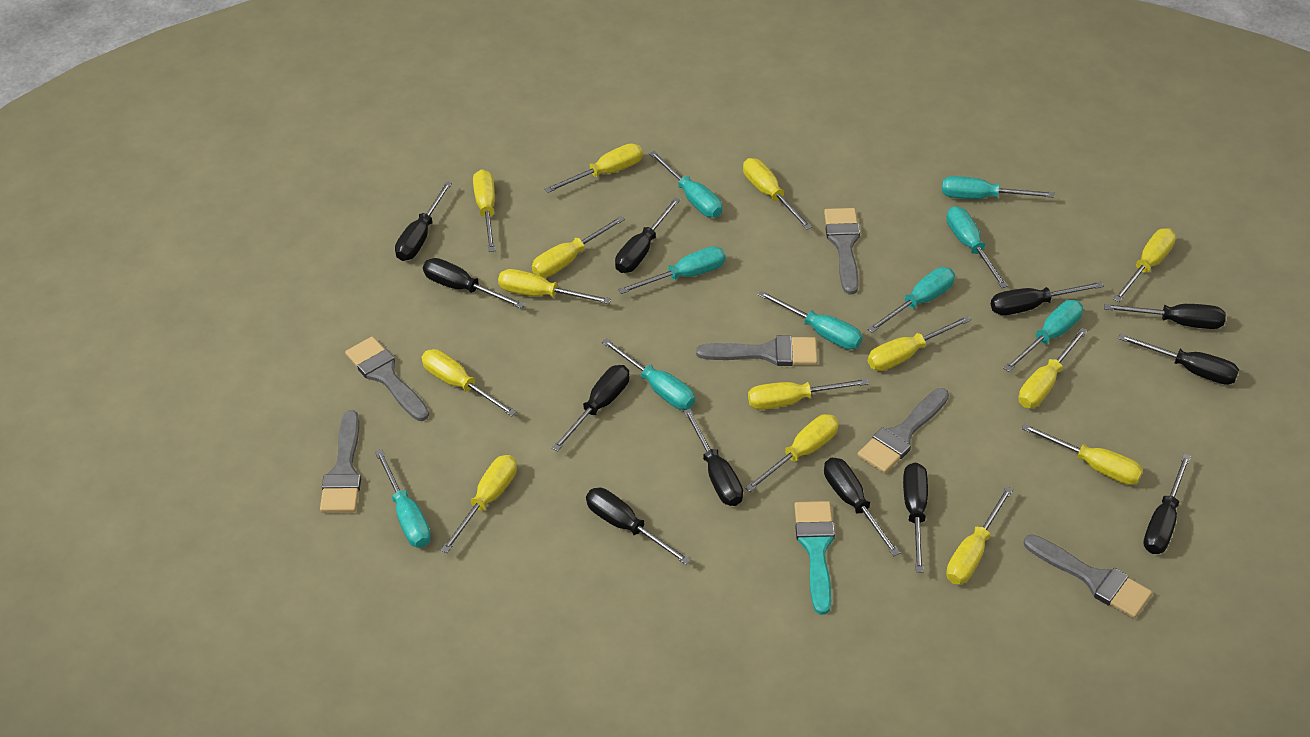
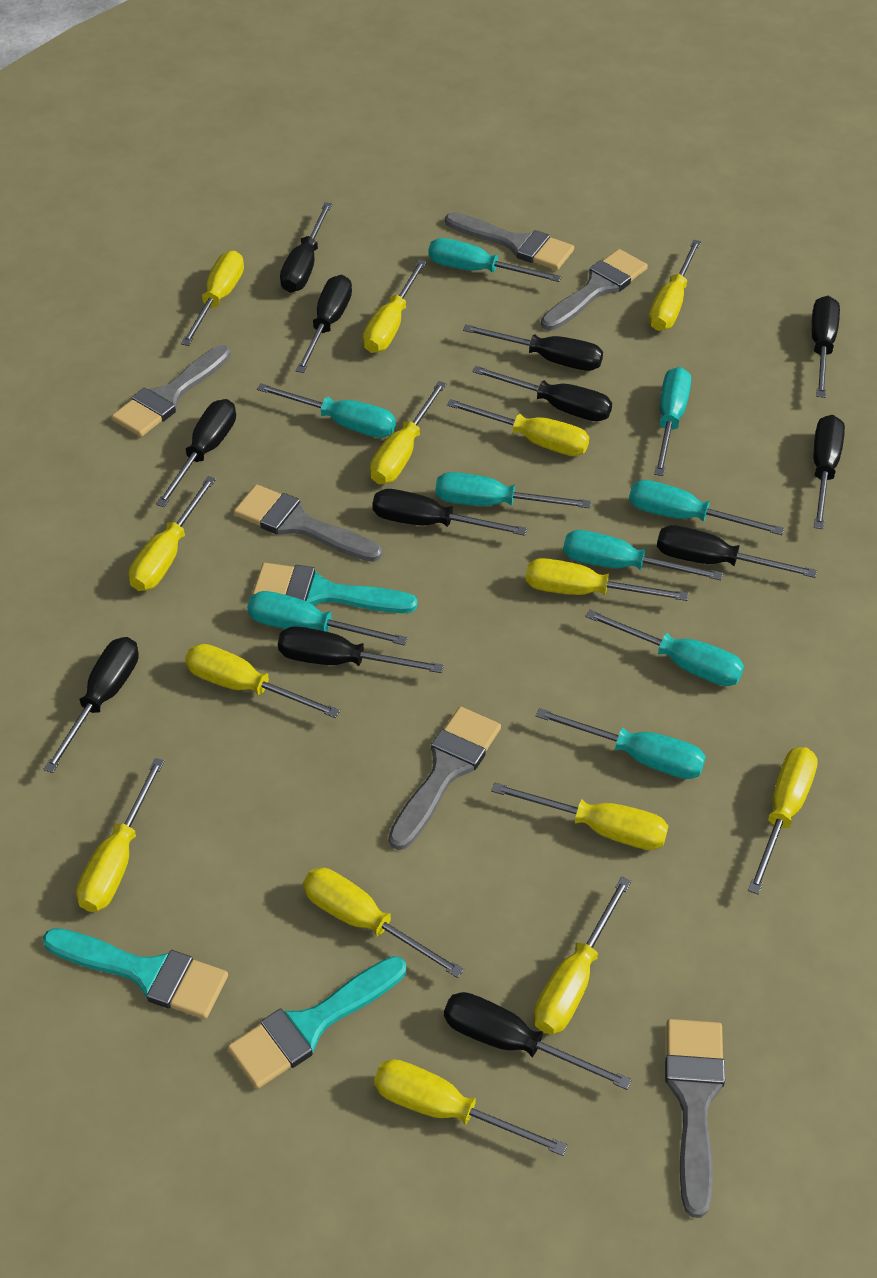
turquoise brush: 1 -> 3

